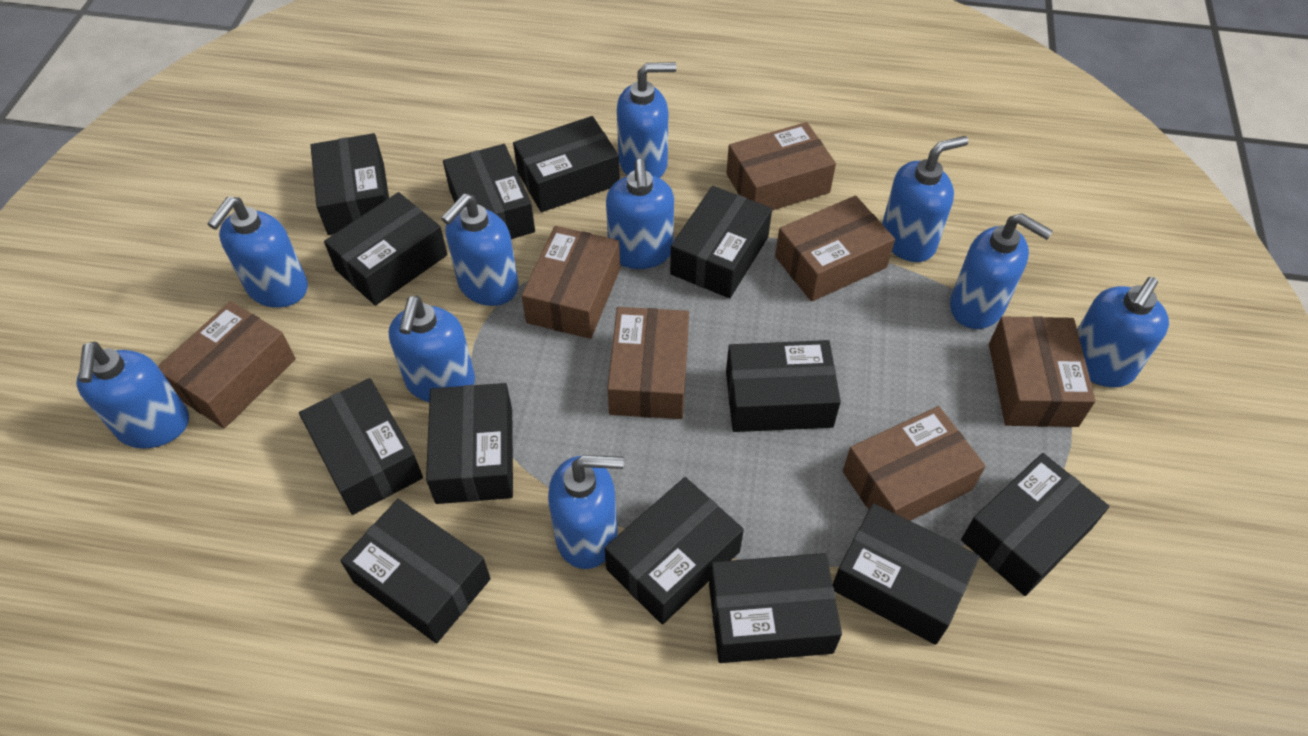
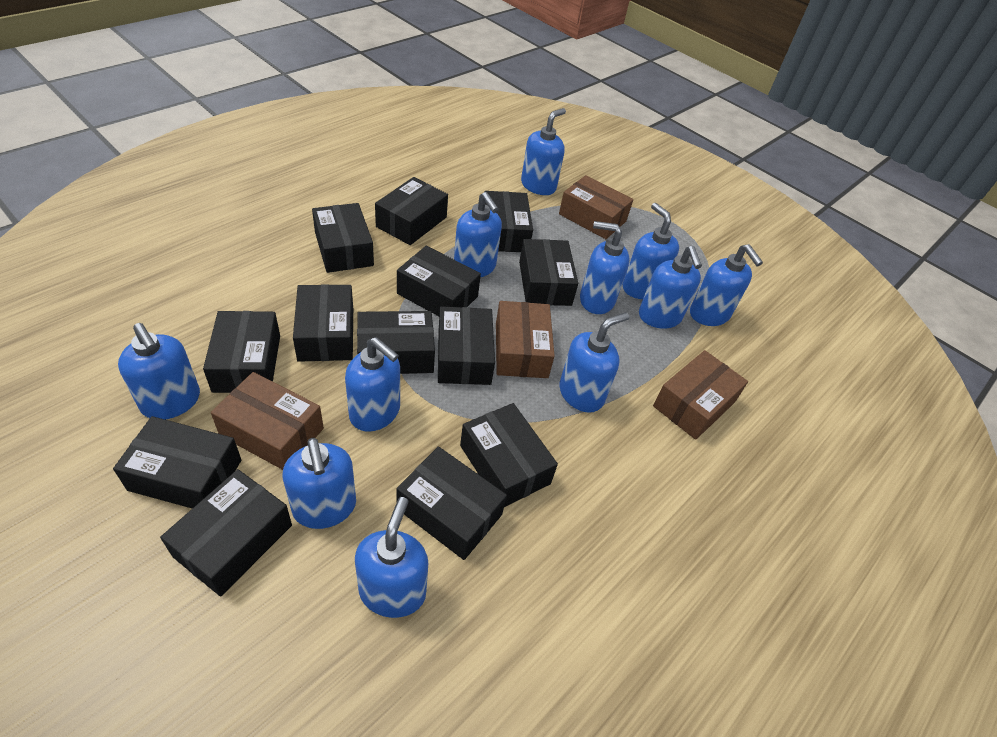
blue soap dispenser: 10 -> 11
brown box: 7 -> 4

